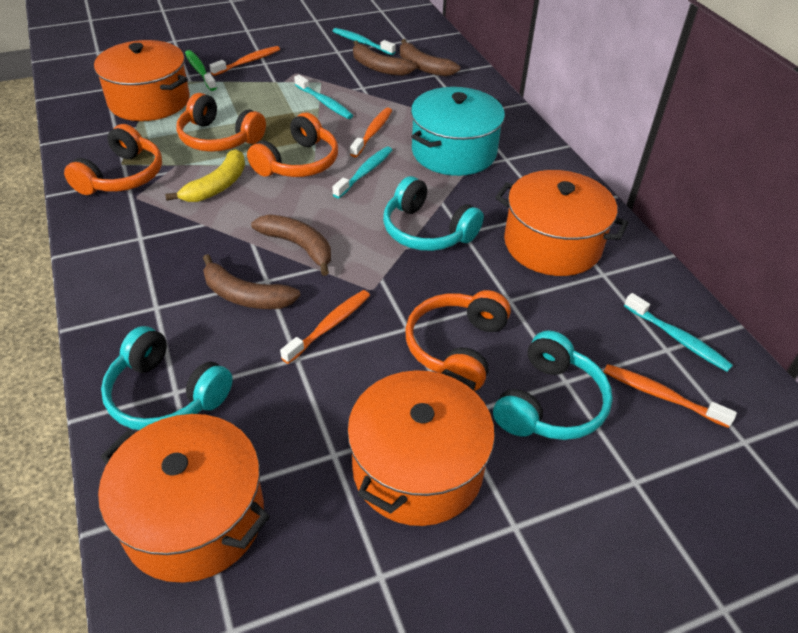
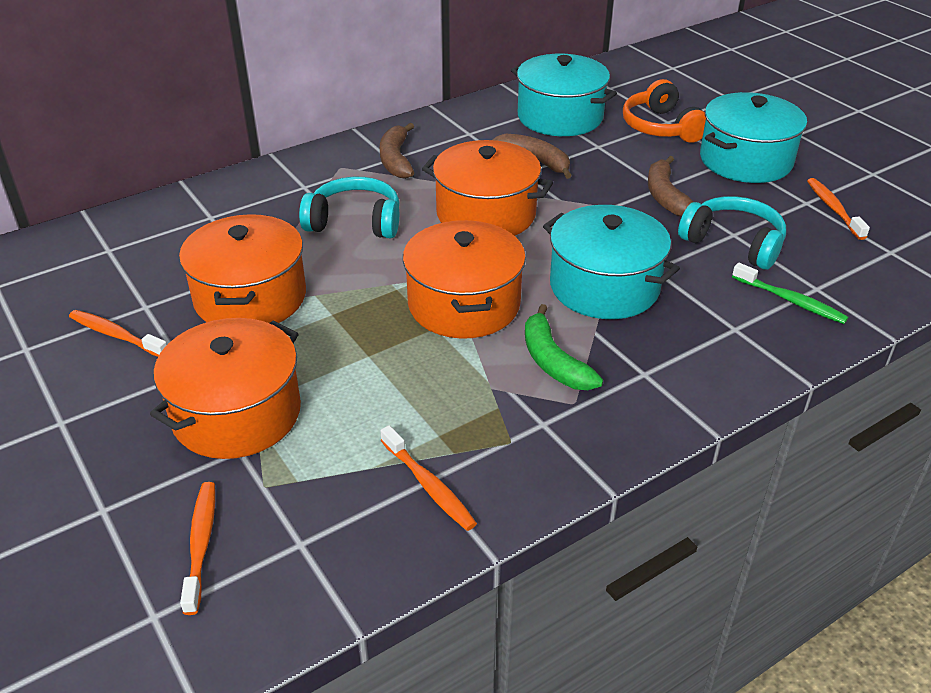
brown banana: 4 -> 3
green banana: 0 -> 1
orange headphones: 4 -> 1
turquoise headphones: 3 -> 2
turquoise pot: 1 -> 3
turquoise toothbrush: 4 -> 0
yellow banana: 1 -> 0

